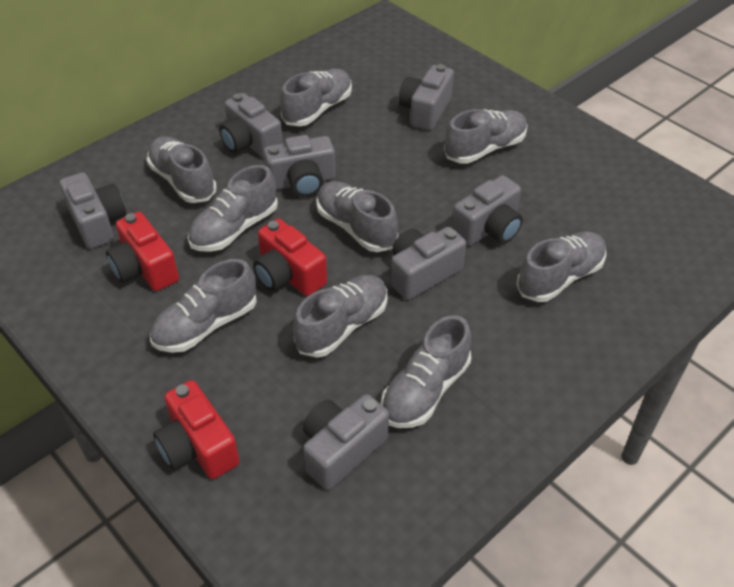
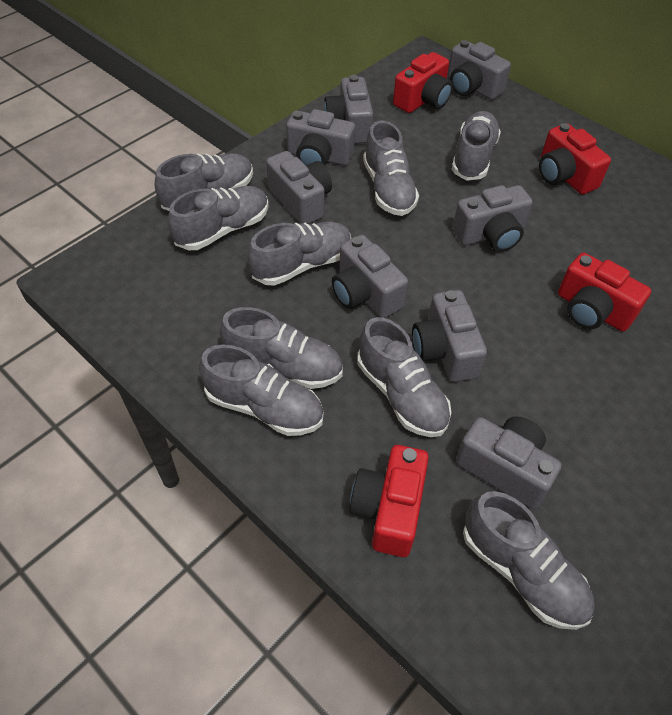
grey camera: 7 -> 8
red camera: 3 -> 4

